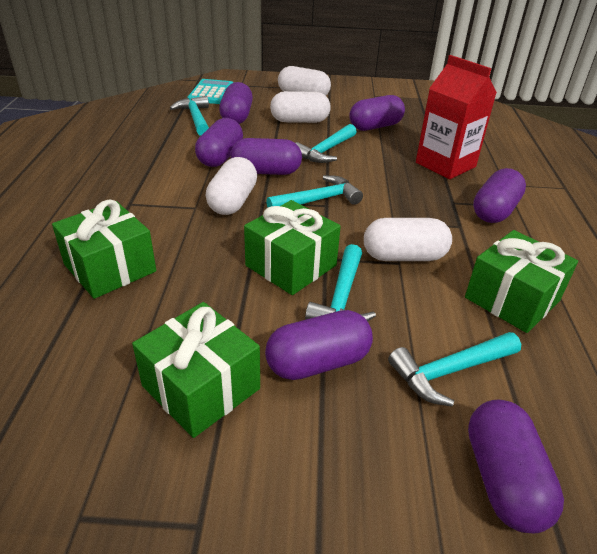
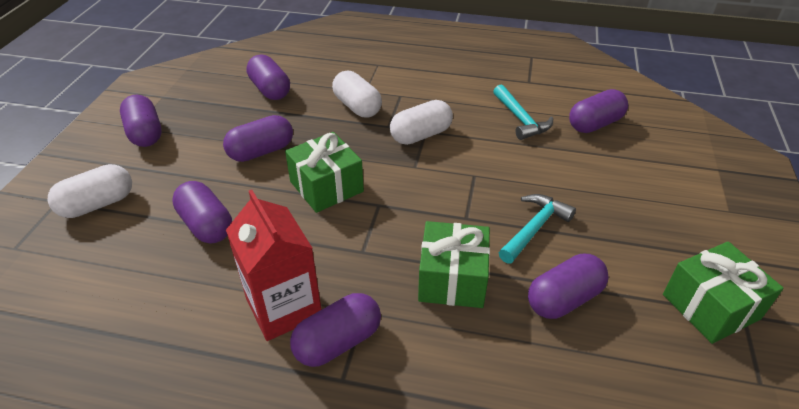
green gift: 4 -> 3
turquoise calculator: 1 -> 0
turquoise hammer: 5 -> 2
white capsule: 4 -> 3

